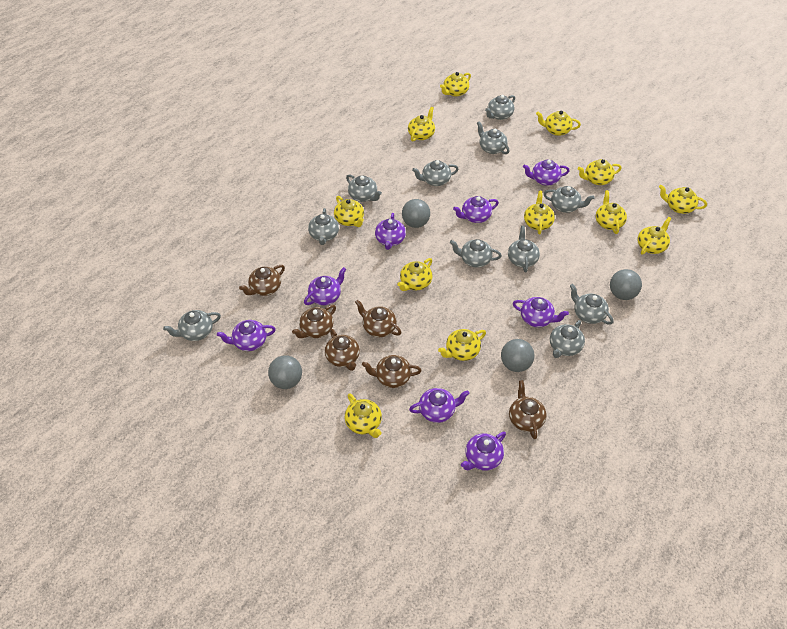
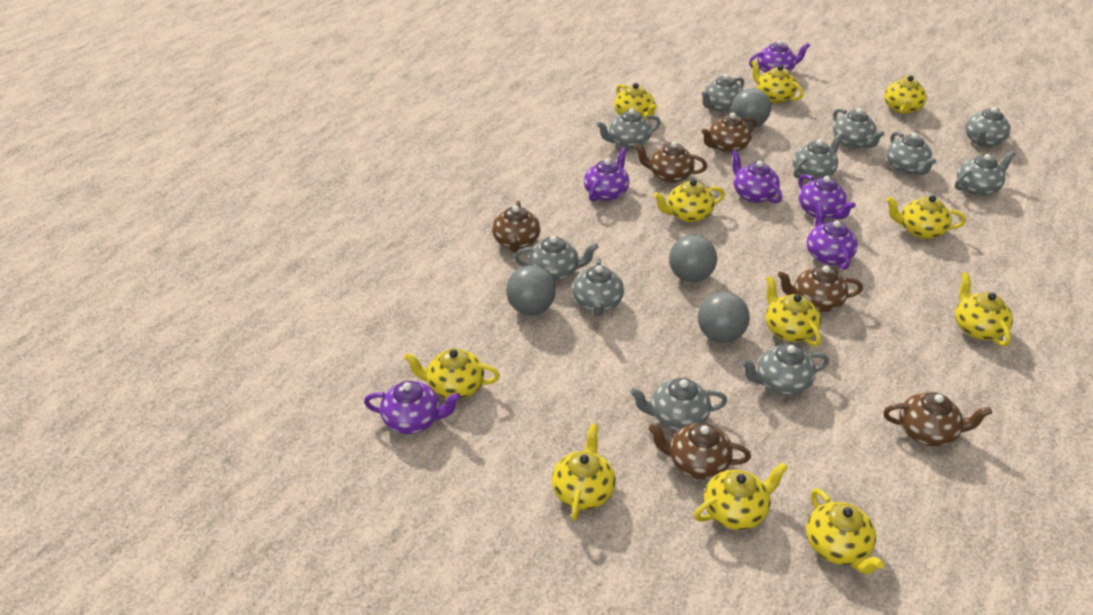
purple teapot: 8 -> 6
yellow teapot: 12 -> 11

